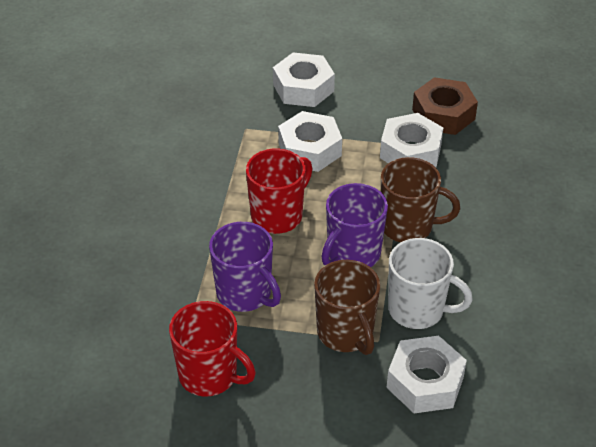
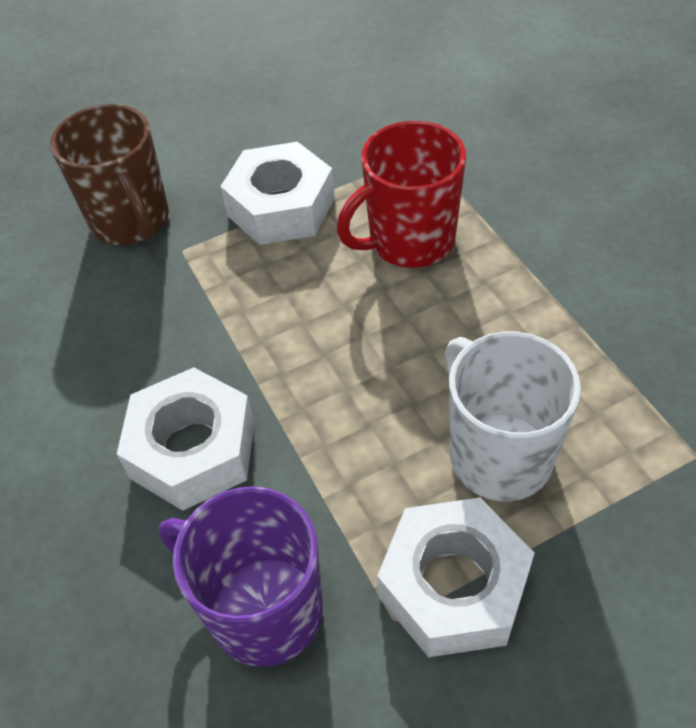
brown mug: 2 -> 1
brown nut: 1 -> 0
purple mug: 2 -> 1
red mug: 2 -> 1
white nut: 4 -> 3

